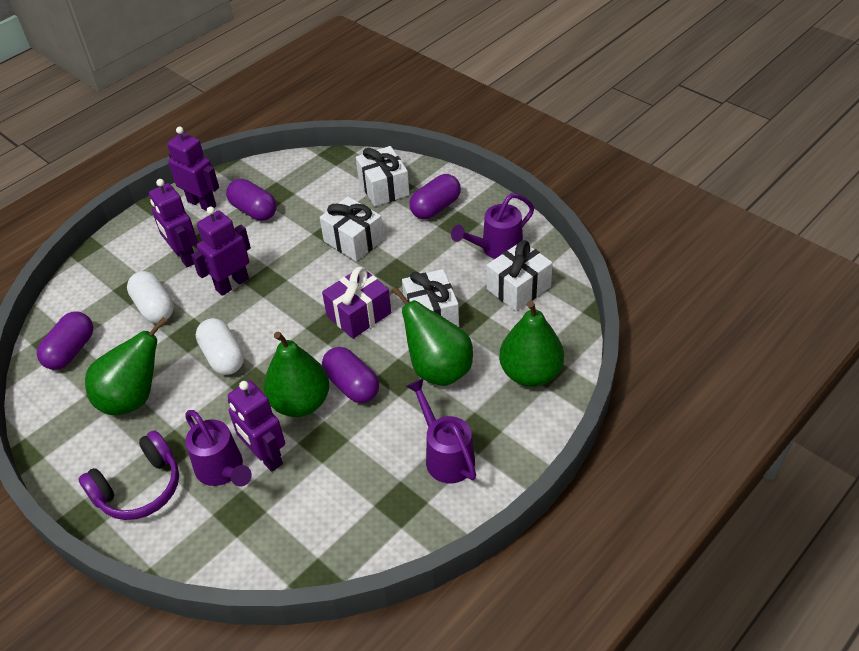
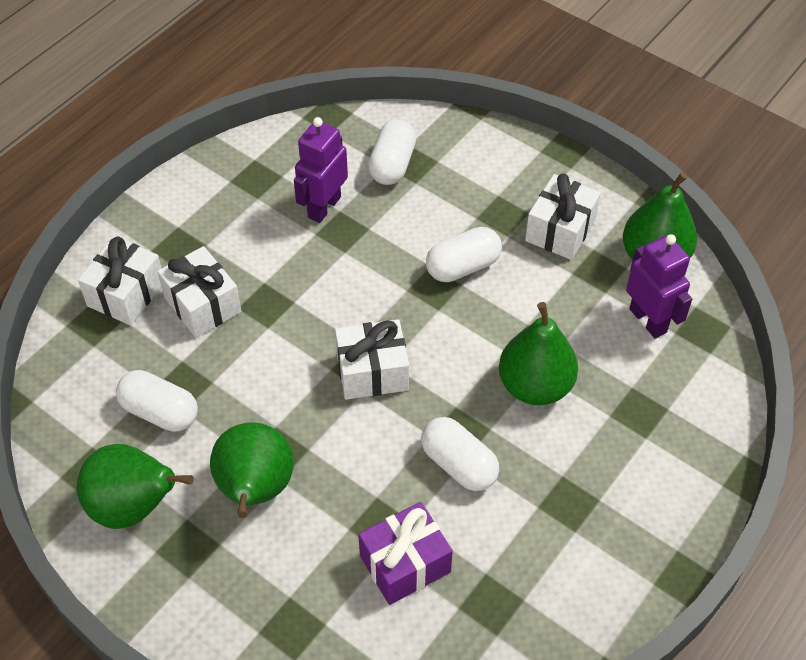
purple capsule: 4 -> 0
purple headphones: 1 -> 0
purple robot: 4 -> 2
purple watering can: 3 -> 0
white capsule: 2 -> 4

